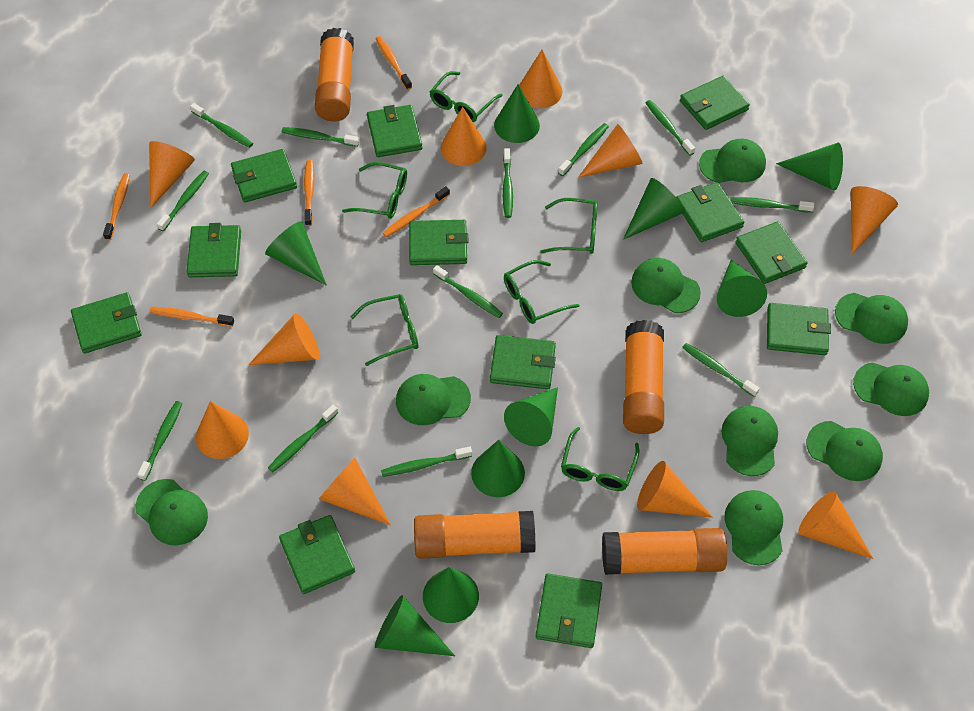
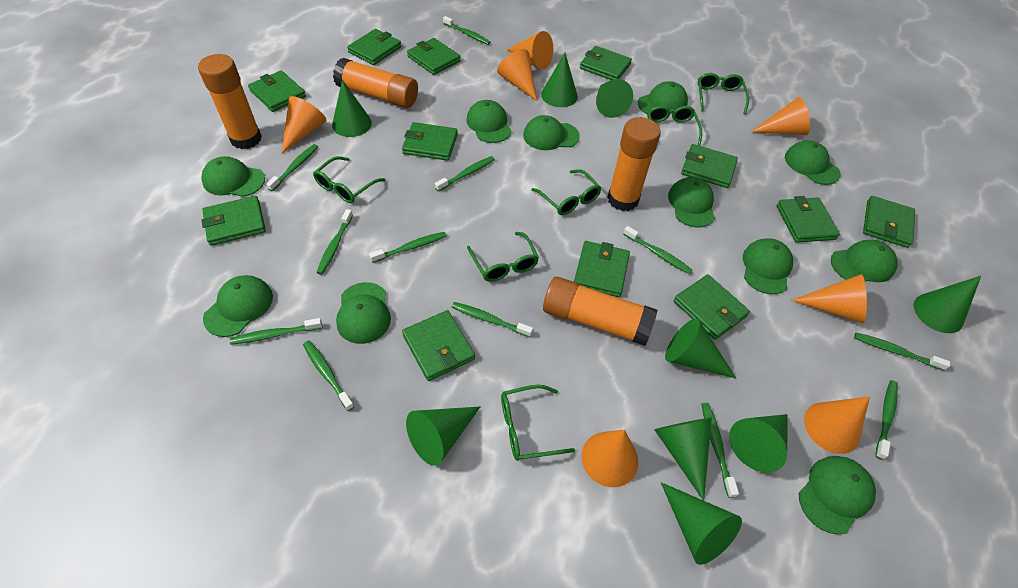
green cap: 9 -> 11
orange cone: 10 -> 7
orange toothbrush: 5 -> 0

